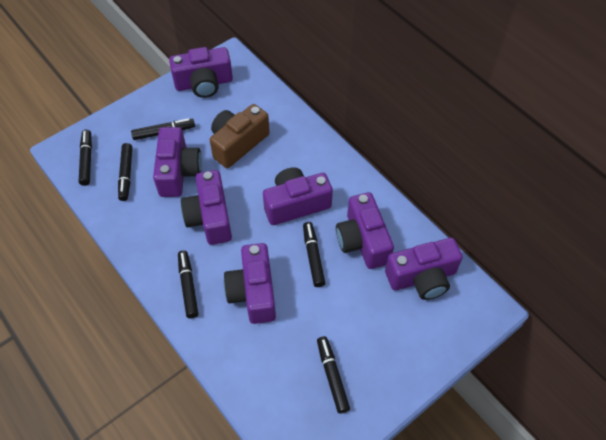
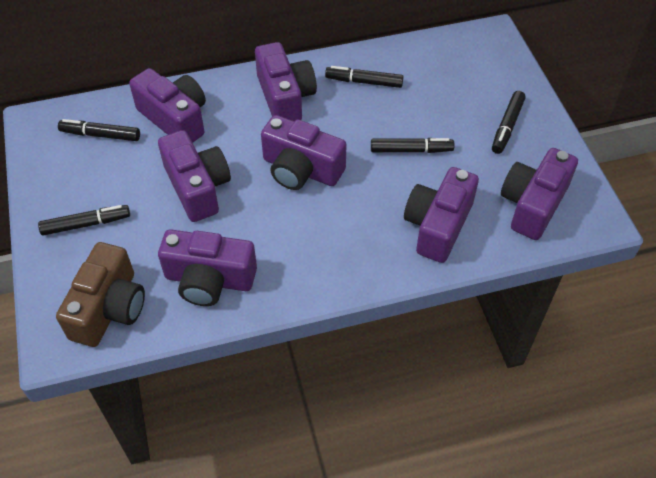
black marker: 6 -> 5

